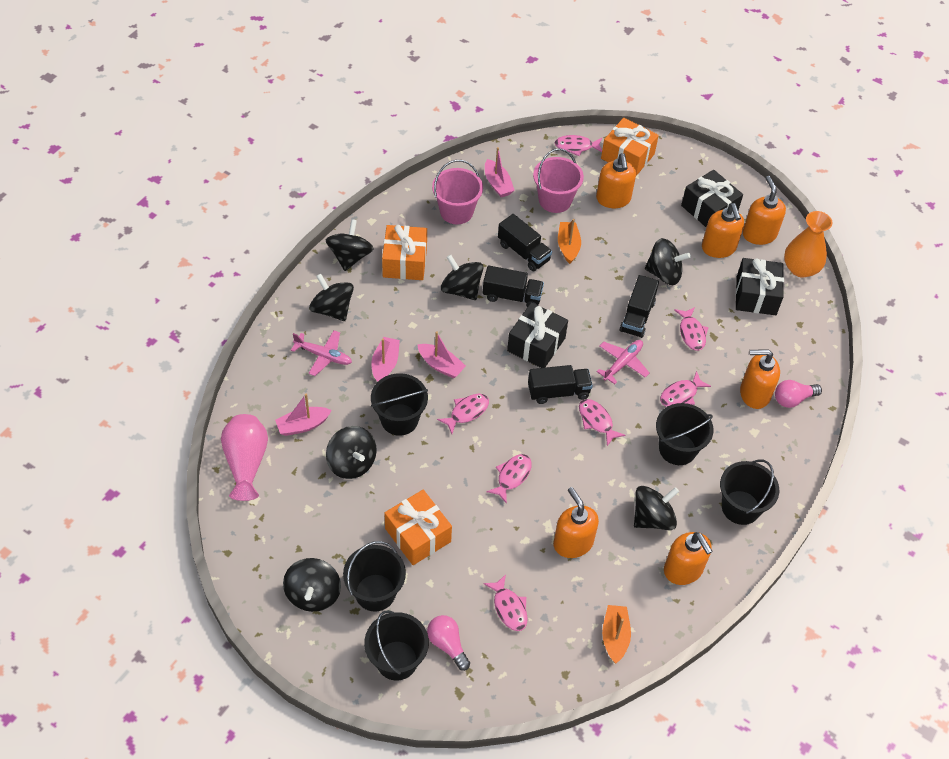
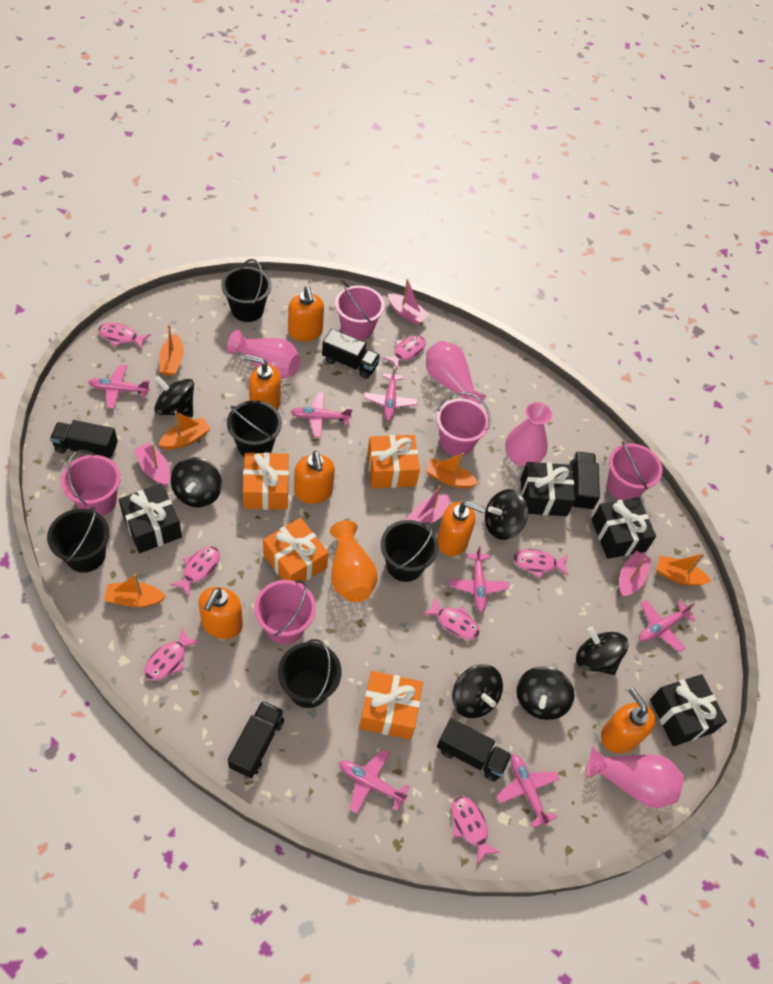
black gift: 3 -> 4
black spinning top: 7 -> 6
black truck: 4 -> 5
orange boat: 2 -> 5
orange gift: 3 -> 4
pink bucket: 2 -> 5
pink light bulb: 2 -> 0
pink plane: 2 -> 7
pink vase: 1 -> 4

